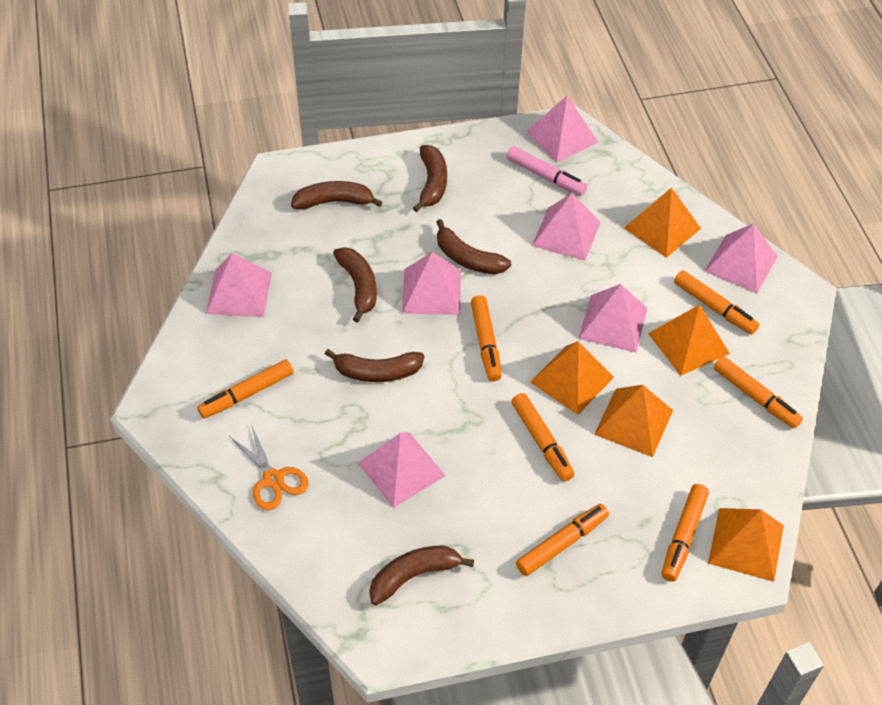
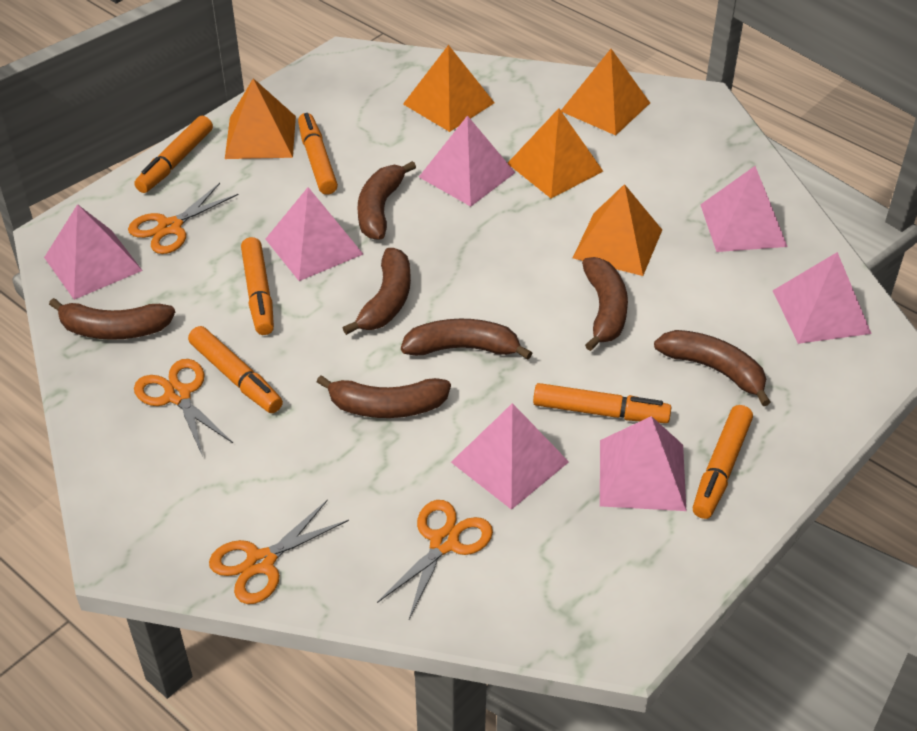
brown banana: 6 -> 7
orange marker: 7 -> 6
orange scissors: 1 -> 4
pink marker: 1 -> 0

